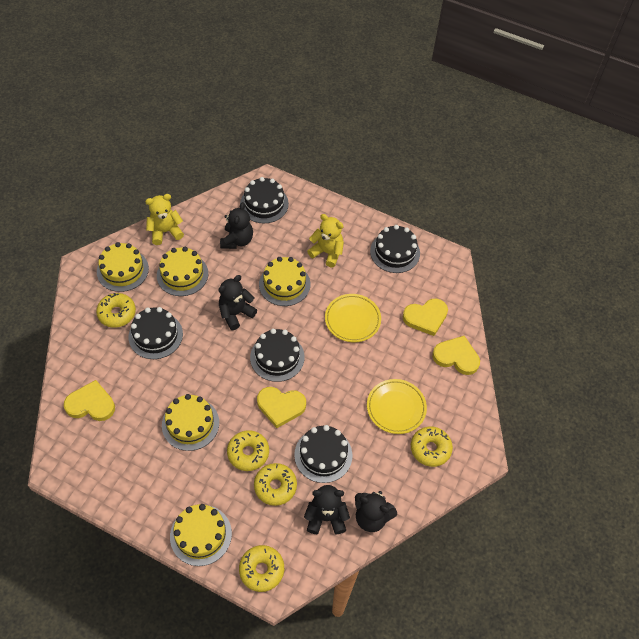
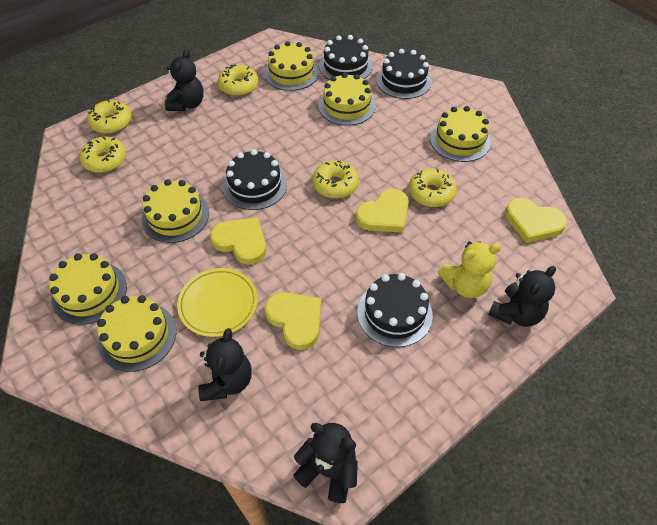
black cake: 5 -> 4
yellow cake: 5 -> 6
yellow plate: 2 -> 1
yellow teddy bear: 2 -> 1

